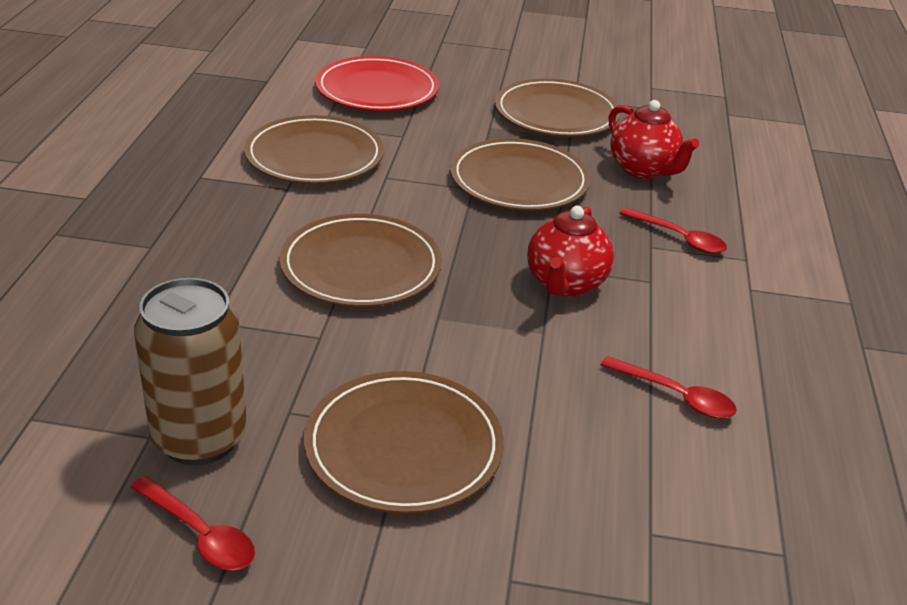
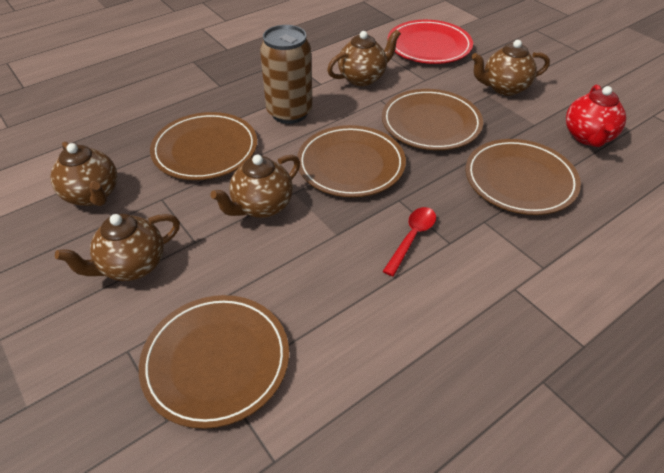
brown teapot: 0 -> 5
red spoon: 3 -> 1
red teapot: 2 -> 1

